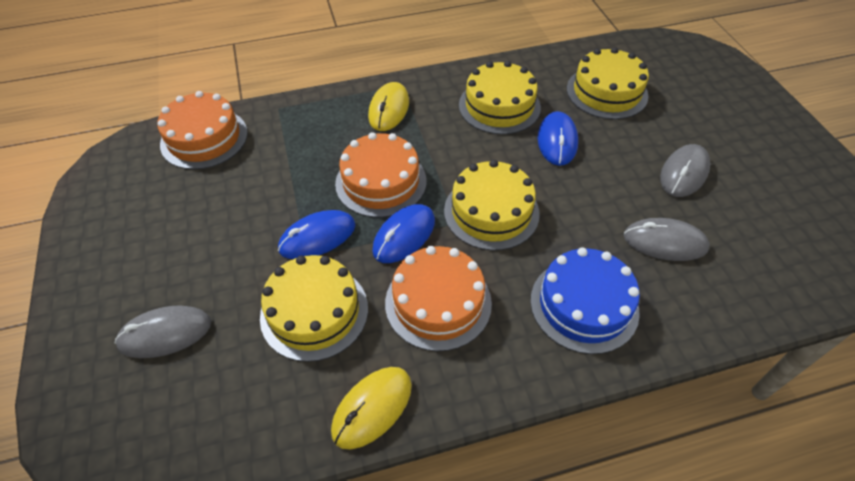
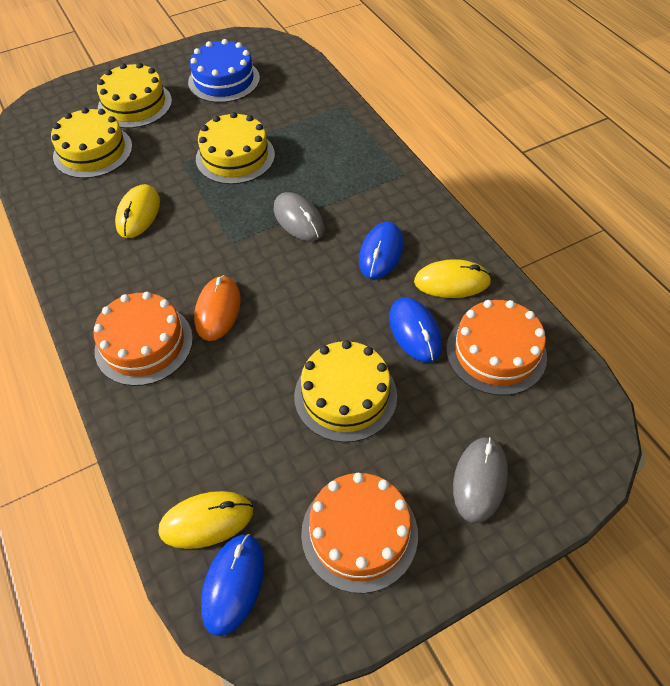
grey mouse: 3 -> 2
orange mouse: 0 -> 1
yellow mouse: 2 -> 3

